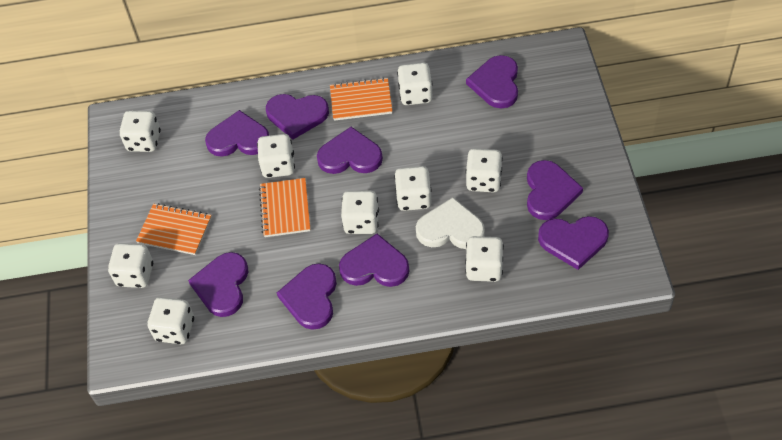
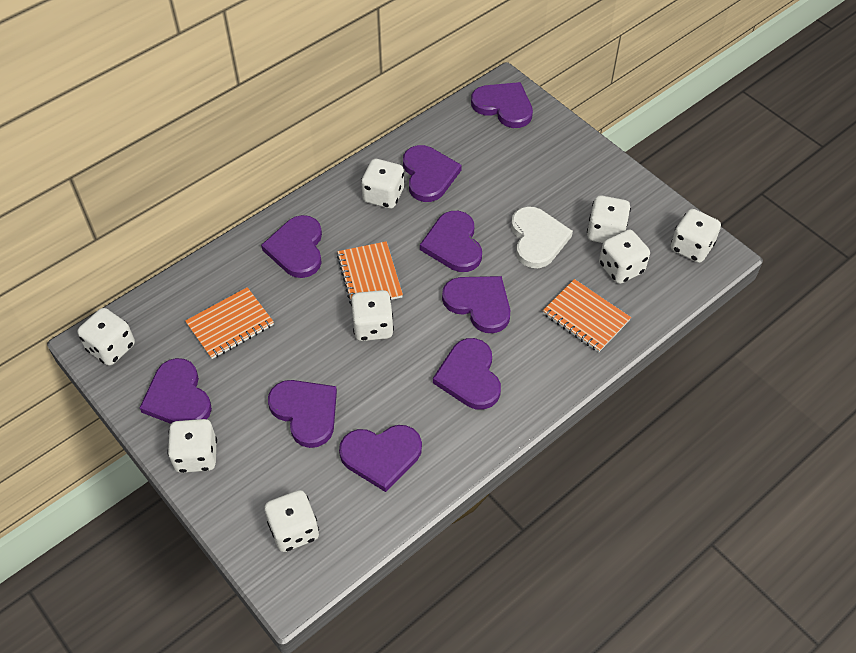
white dice: 9 -> 8

